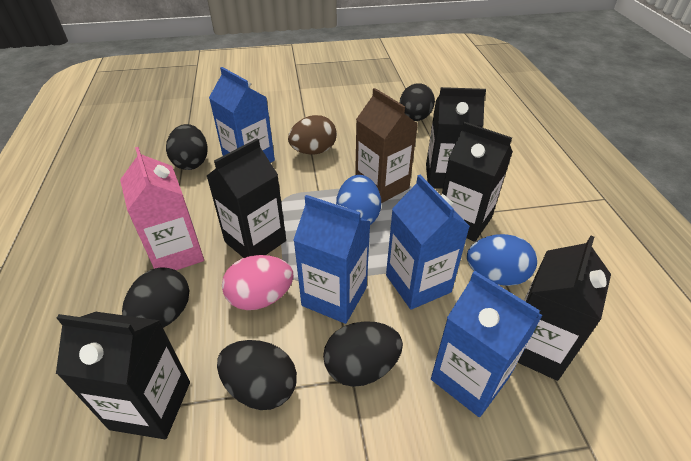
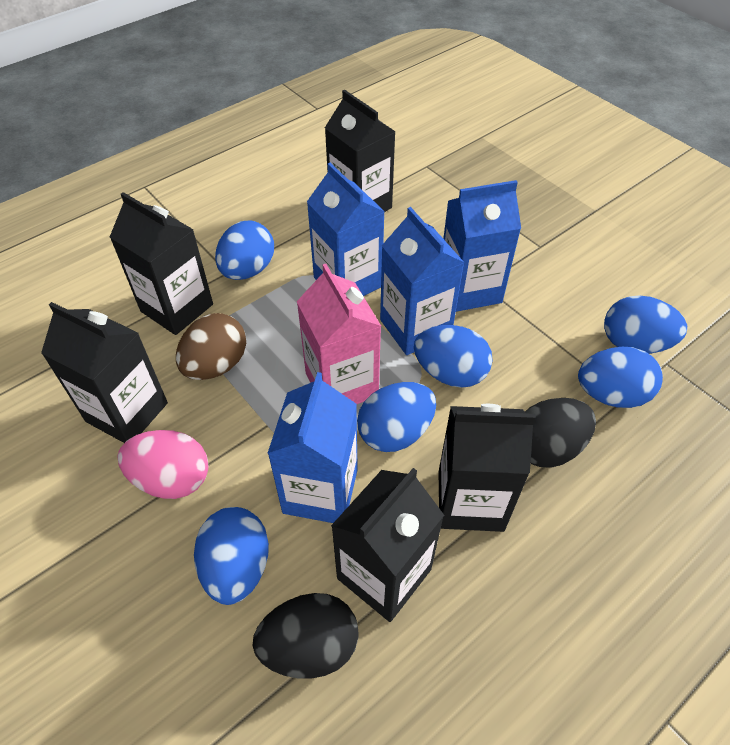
black egg: 5 -> 2
blue egg: 2 -> 6
brown carton: 1 -> 0

